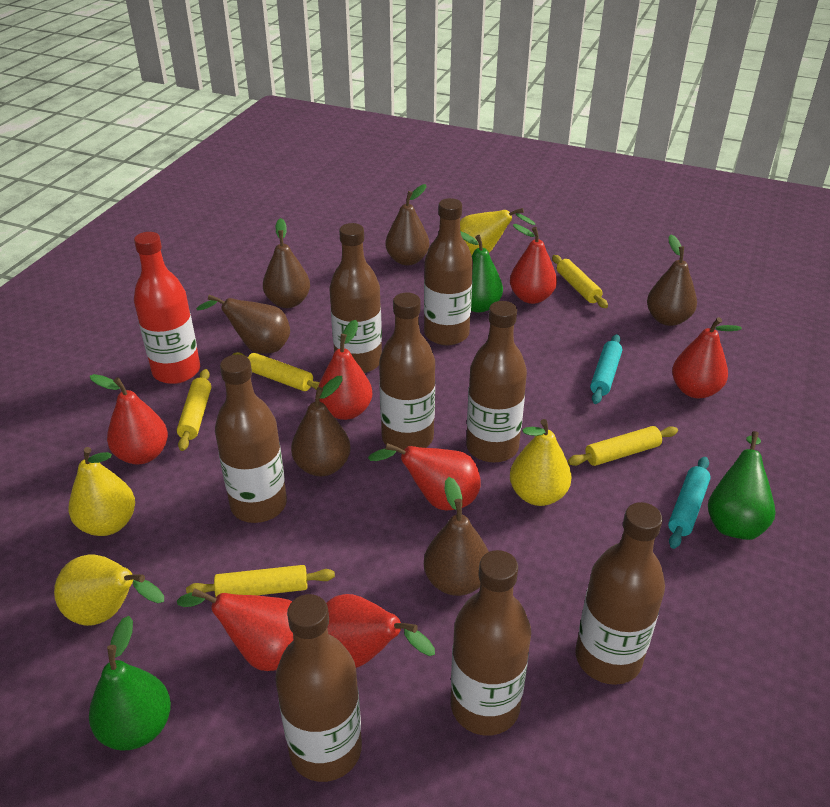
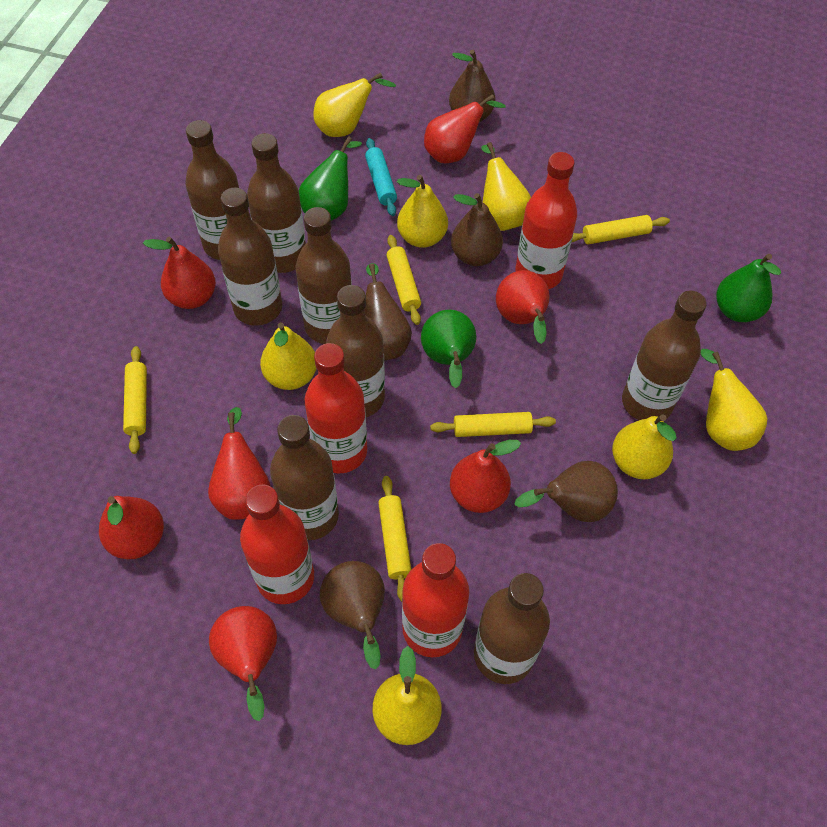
brown pear: 6 -> 5
red bottle: 1 -> 4
turquoise rolling pin: 2 -> 1
yellow pear: 4 -> 7

